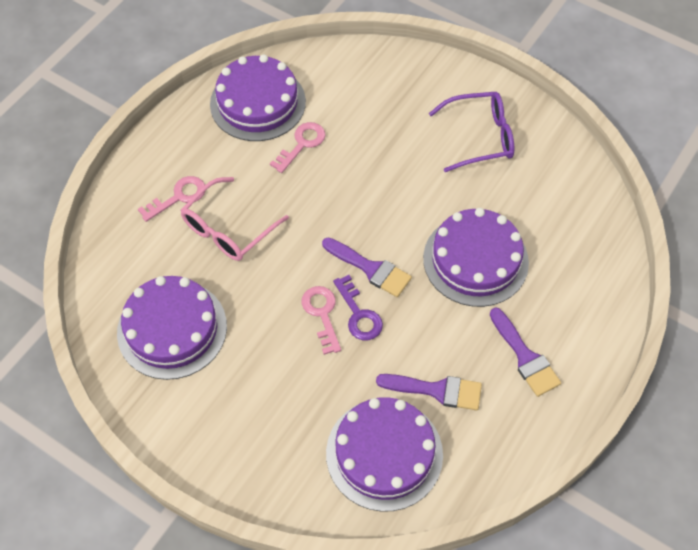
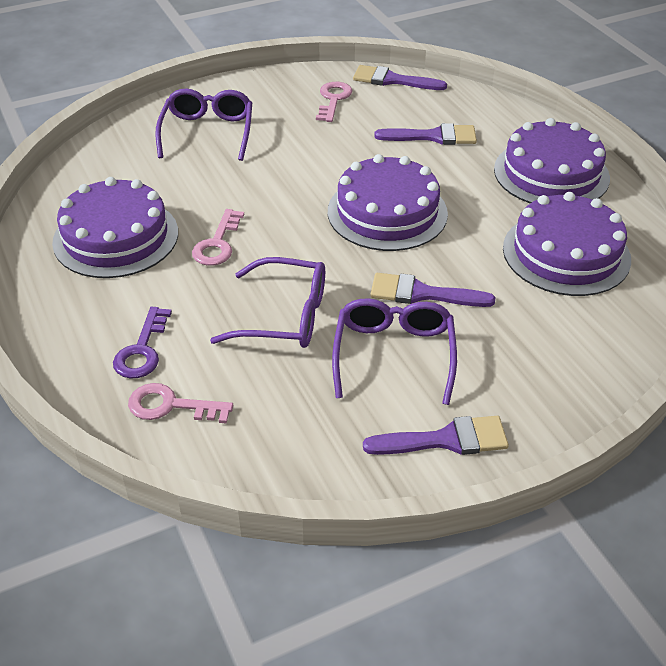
pink glasses: 1 -> 0
purple brush: 3 -> 4
purple glasses: 1 -> 3

